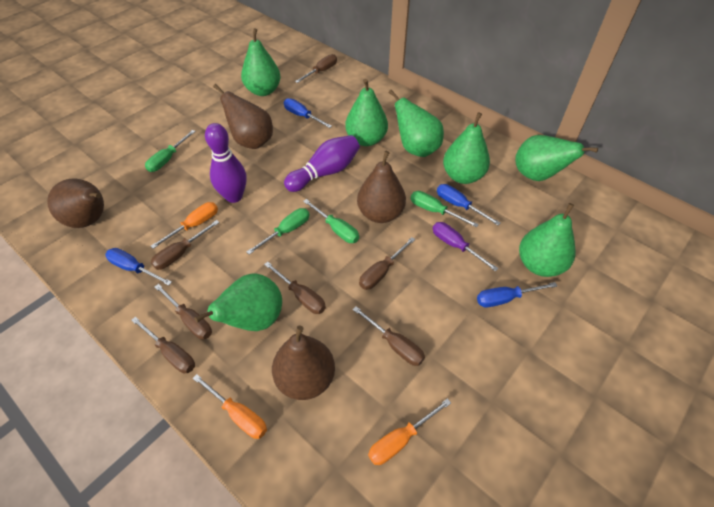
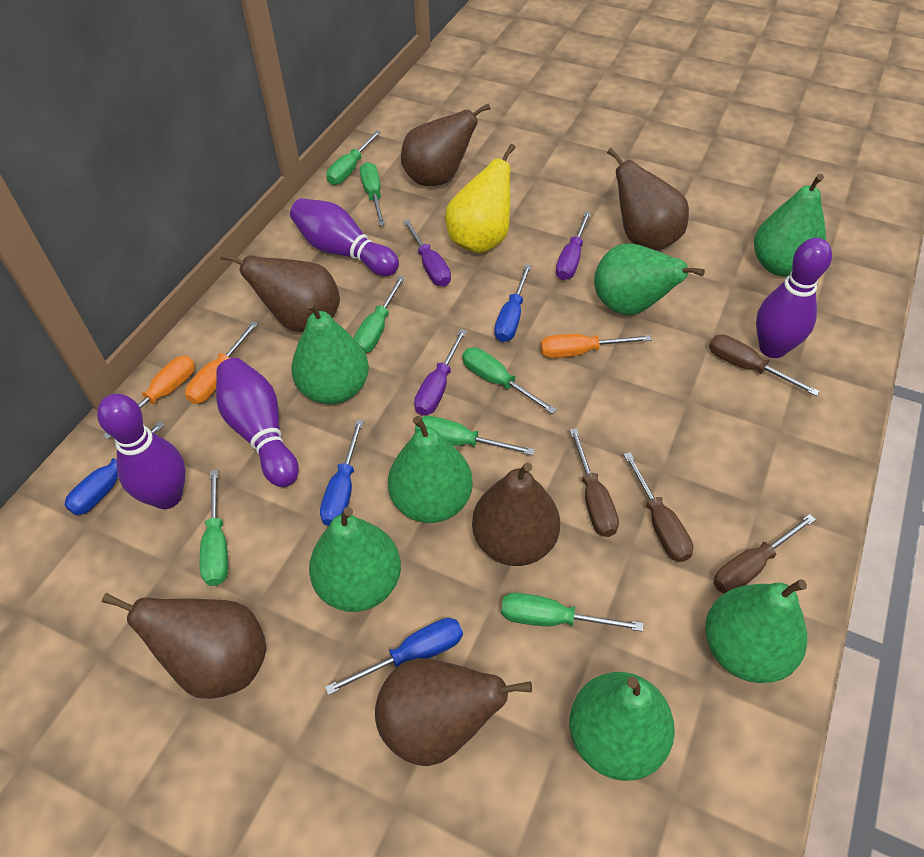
brown pear: 4 -> 6
brown screwdriver: 7 -> 4
green screwdriver: 4 -> 7
purple bowling pin: 2 -> 4
purple screwdriver: 1 -> 3
yellow pear: 0 -> 1

